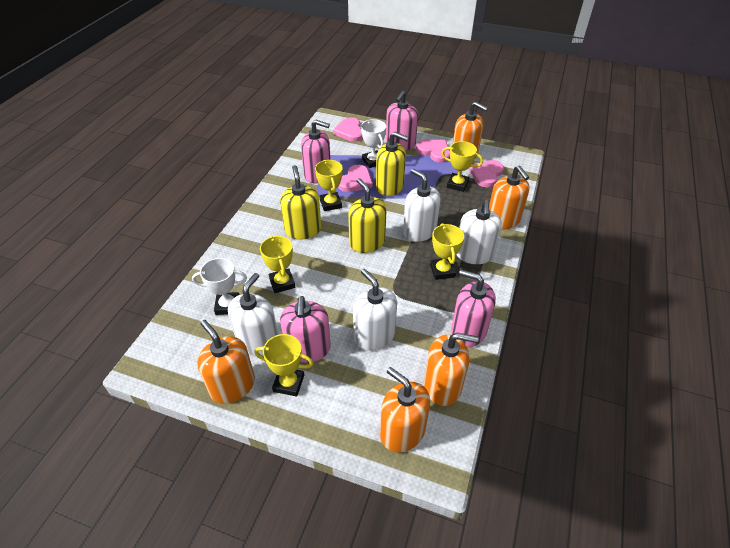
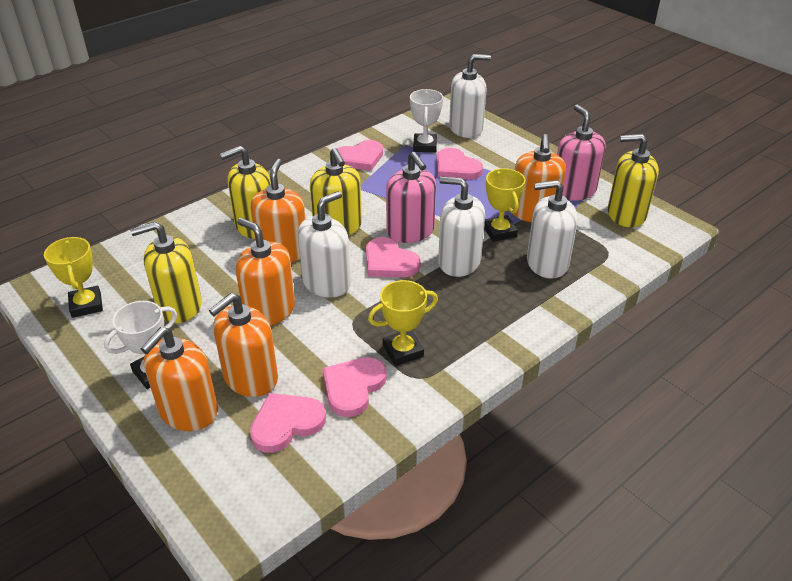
pink heart: 4 -> 5
pink soap dispenser: 4 -> 2
yellow soap dispenser: 3 -> 4
yellow trophy: 5 -> 3

